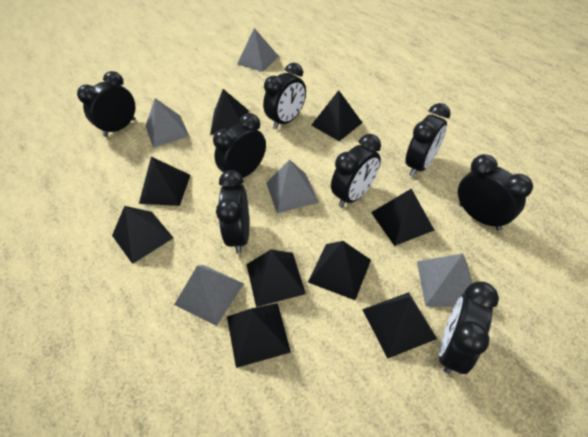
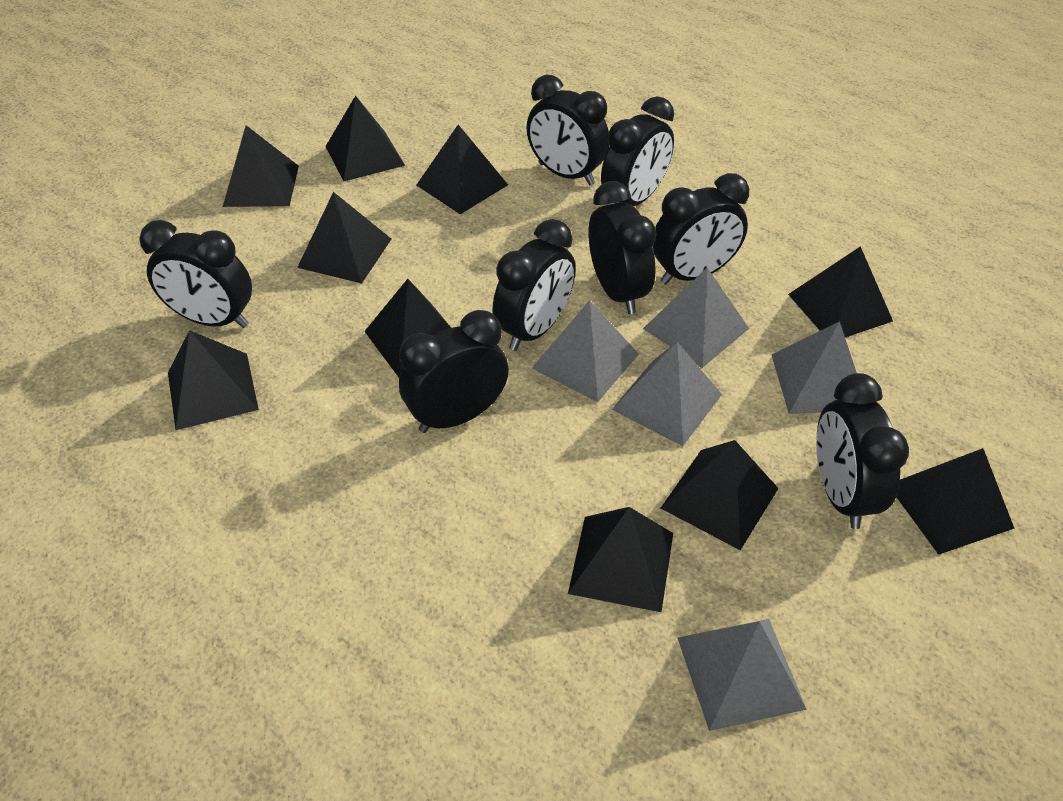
black pyramid: 9 -> 10

